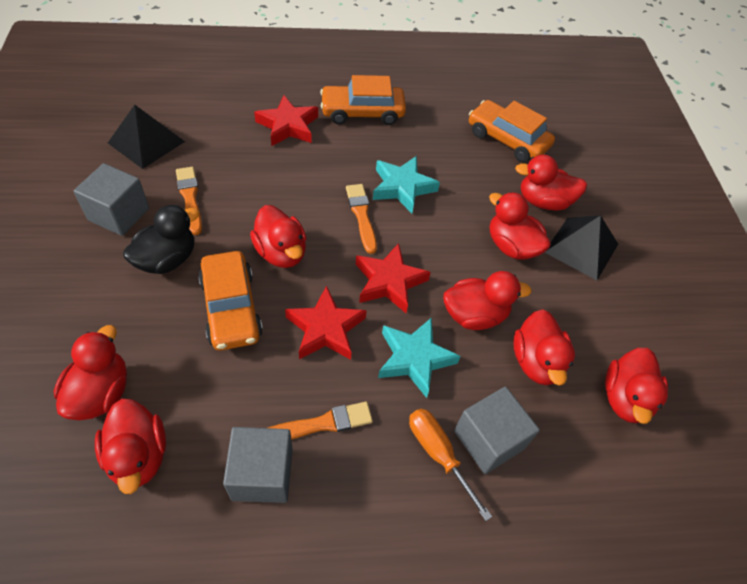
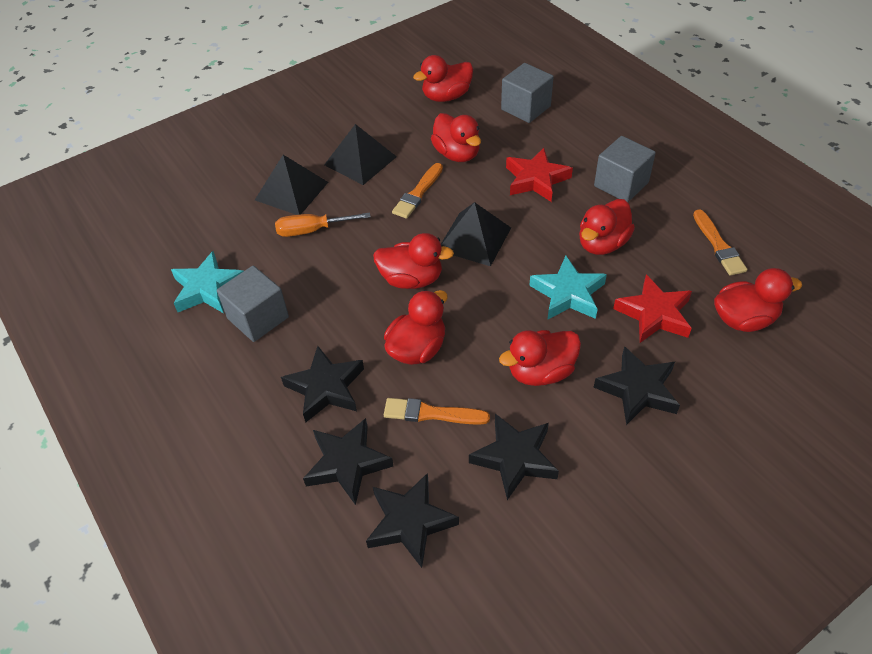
black duck: 1 -> 0
black pyramid: 2 -> 3
black star: 0 -> 5
orange car: 3 -> 0
red duck: 8 -> 7
red star: 3 -> 2

